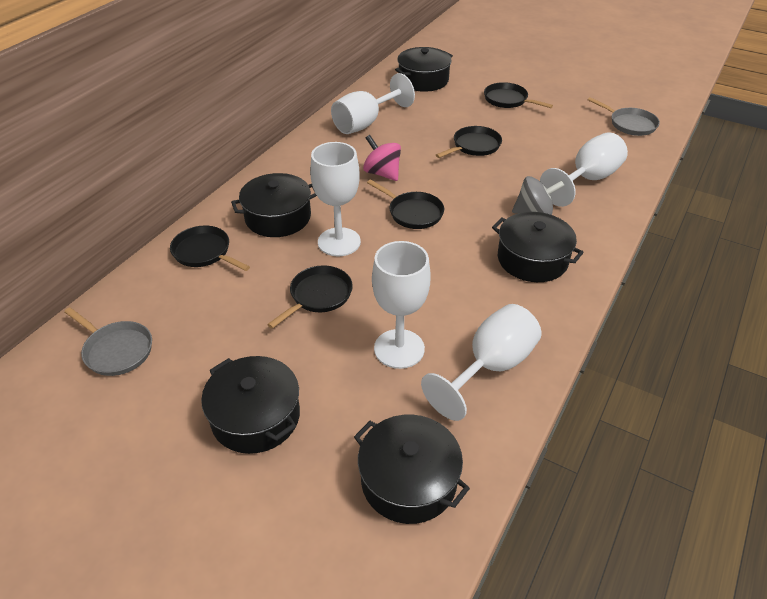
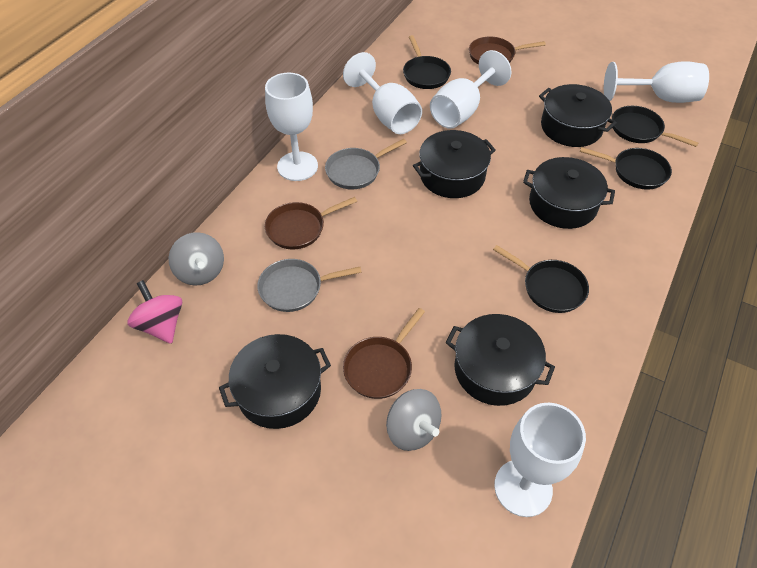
black pan: 5 -> 4
brown pan: 0 -> 3
grey spinning top: 1 -> 2

